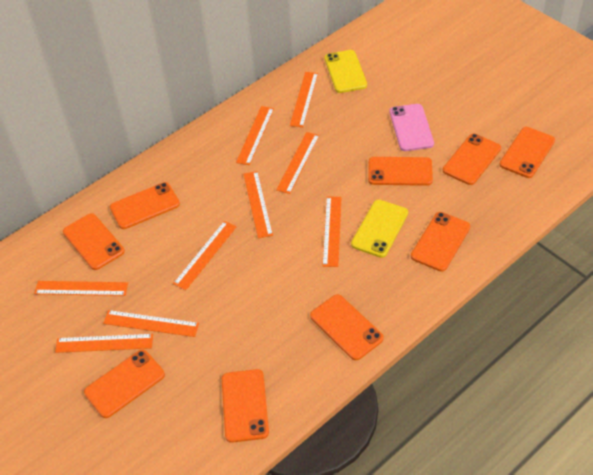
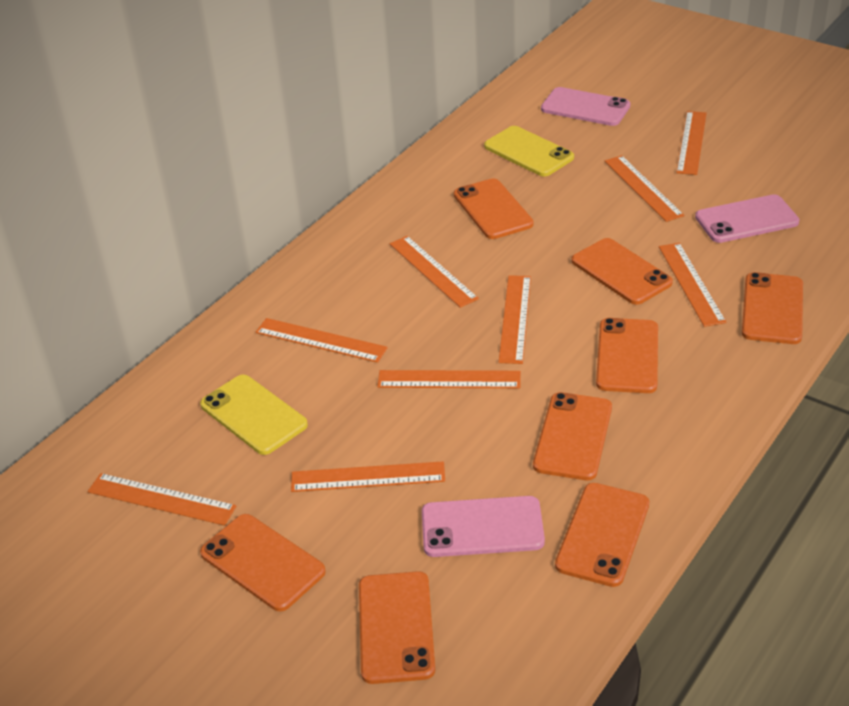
orange phone: 9 -> 8
pink phone: 1 -> 3

